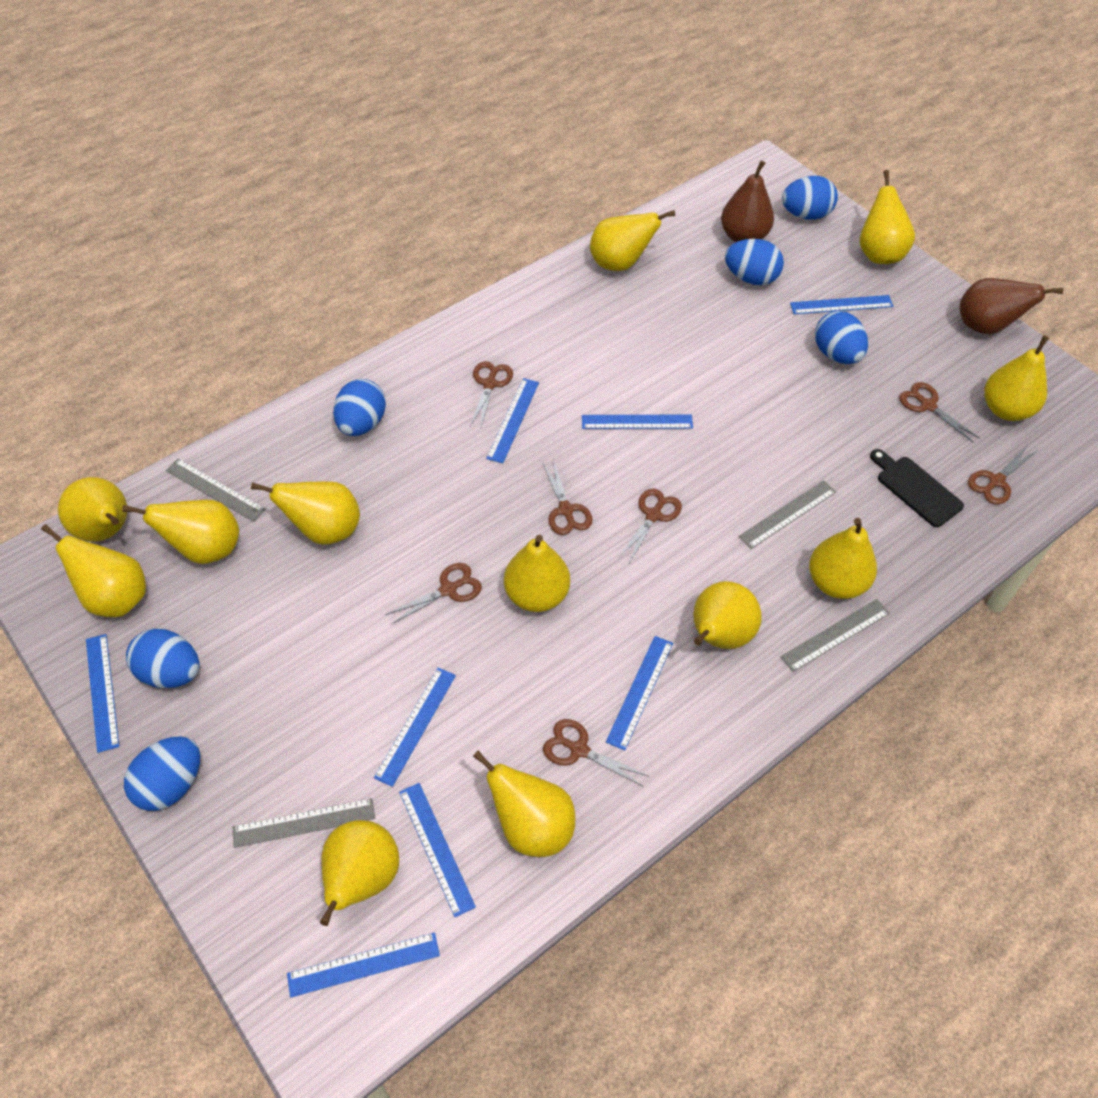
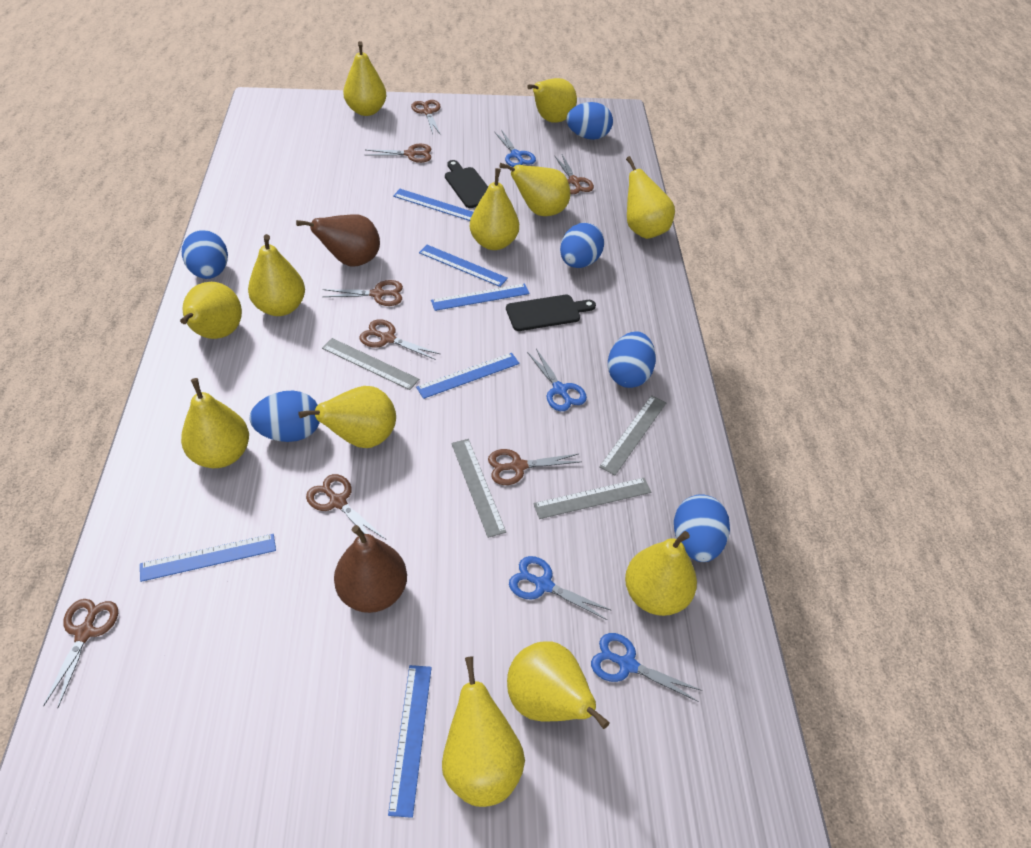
black cutting board: 1 -> 2
blue ruler: 8 -> 6
blue scissors: 0 -> 4
brown scissors: 7 -> 8

